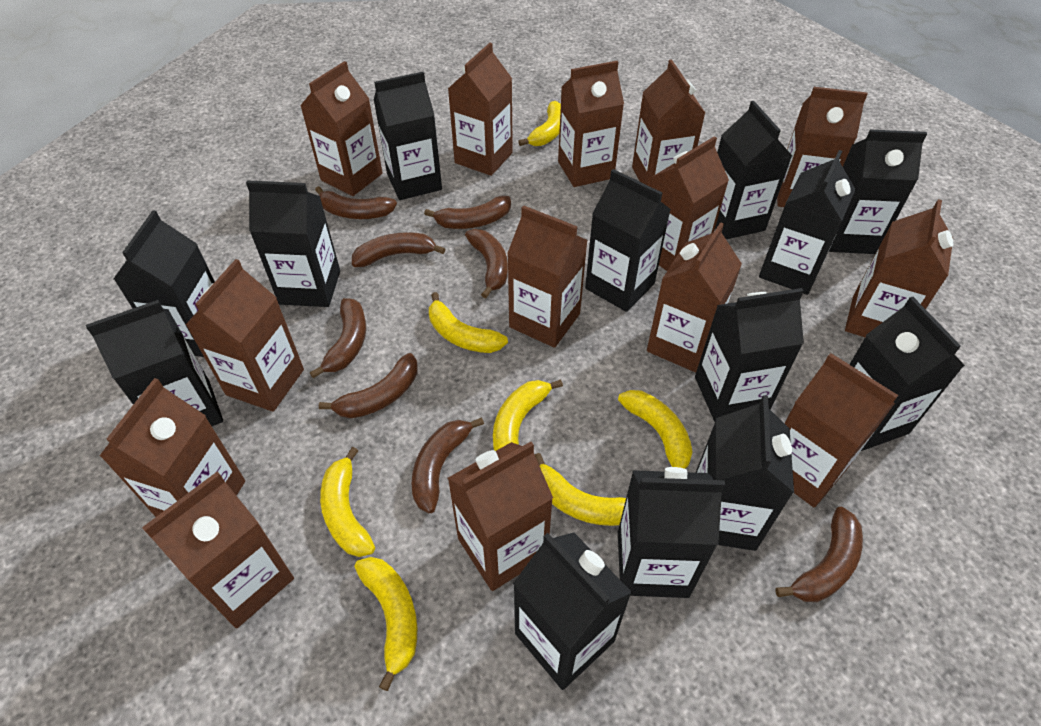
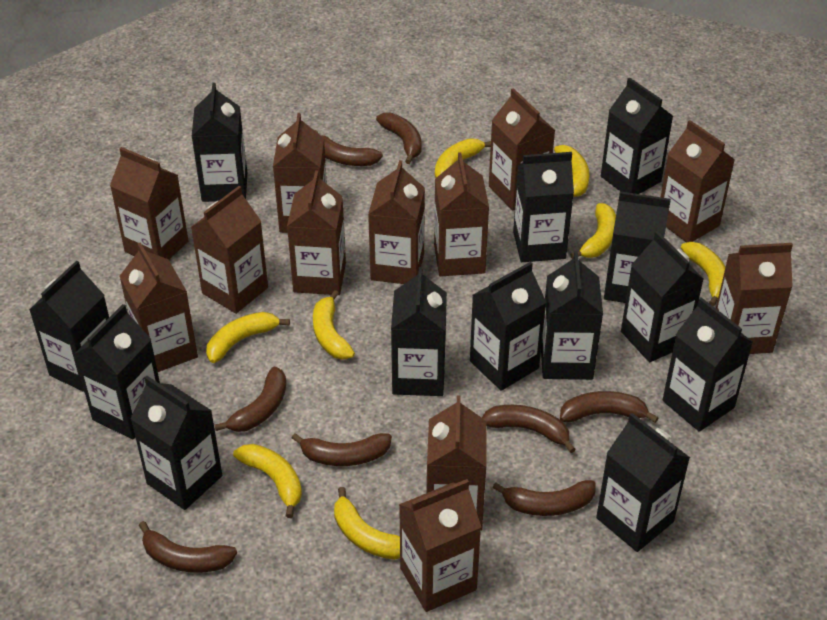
brown carton: 14 -> 12
yellow banana: 7 -> 8

